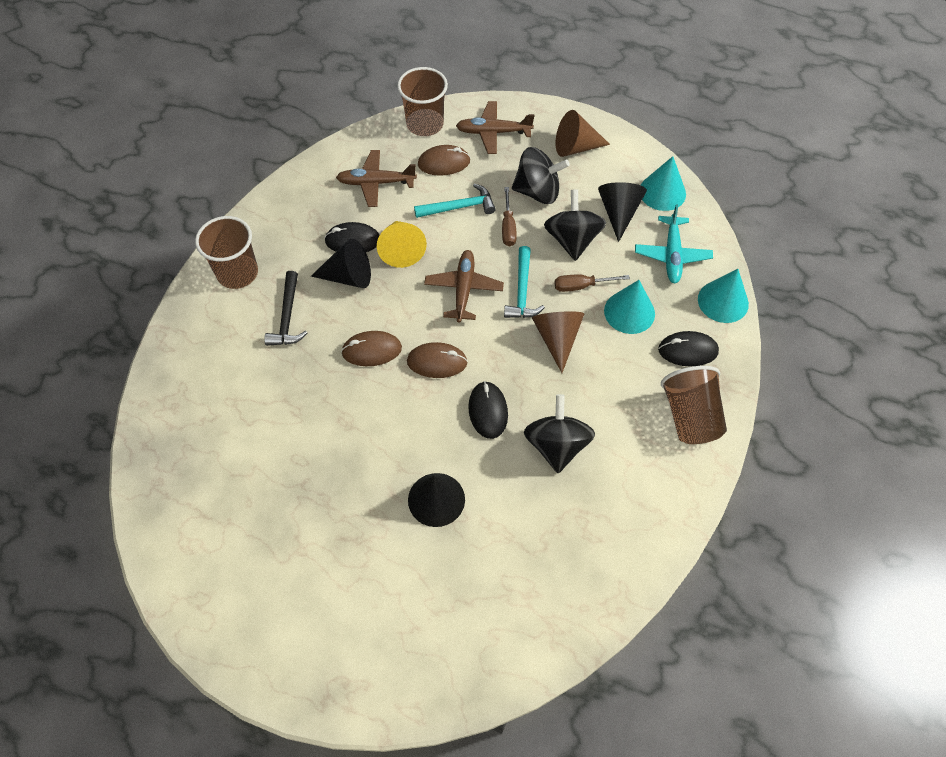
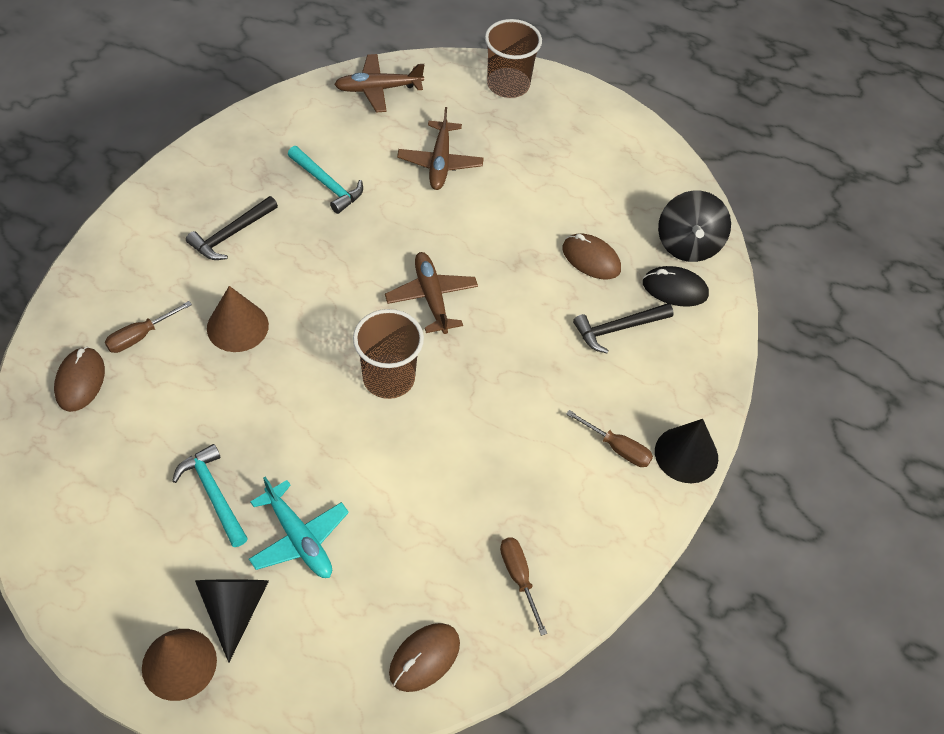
black cone: 3 -> 2
black hammer: 1 -> 2
black mouse: 3 -> 1
black spinning top: 3 -> 1
brown cup: 3 -> 2
brown screwdriver: 2 -> 3
turquoise cone: 3 -> 0
yellow cone: 1 -> 0

